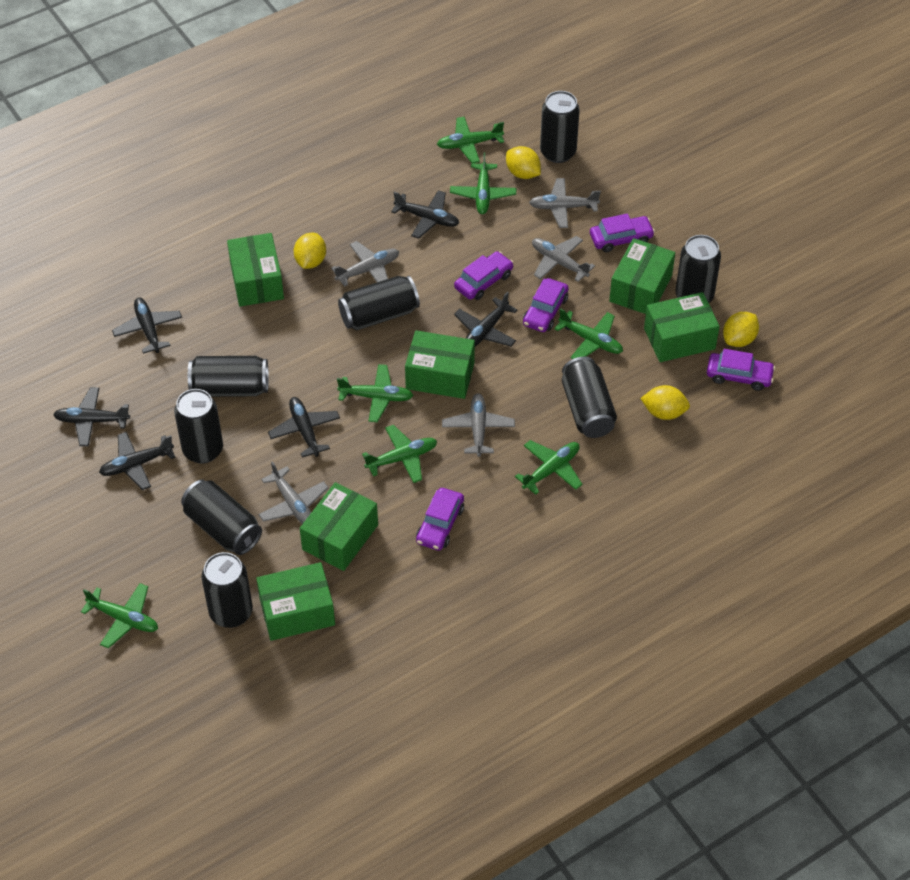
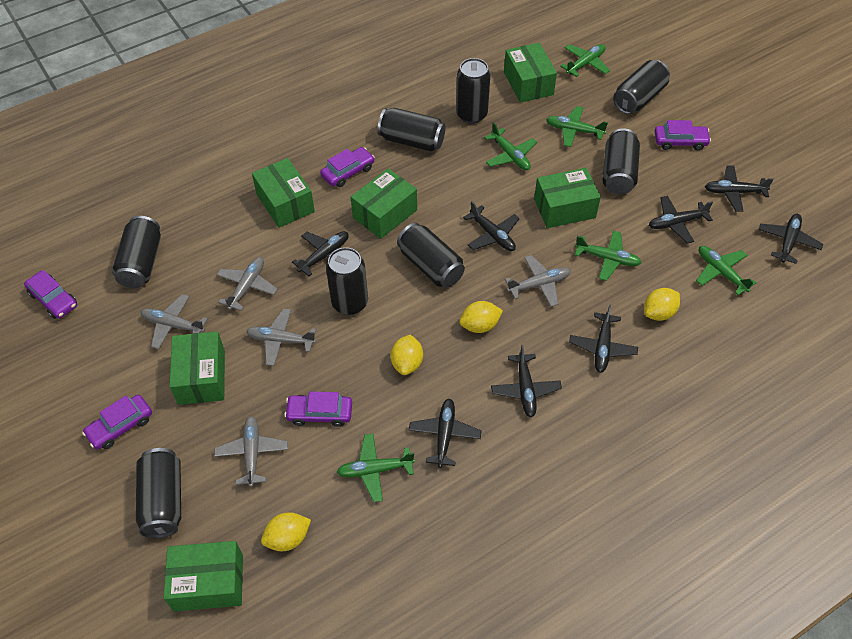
black plane: 6 -> 8
green plane: 7 -> 6

